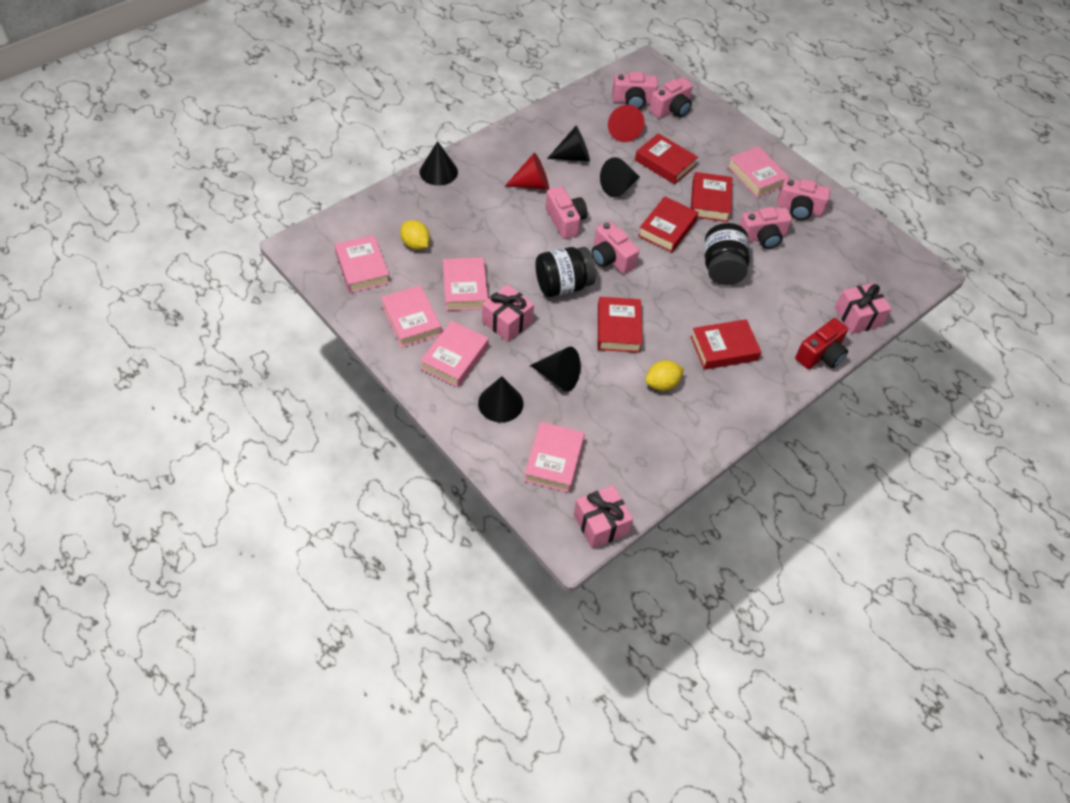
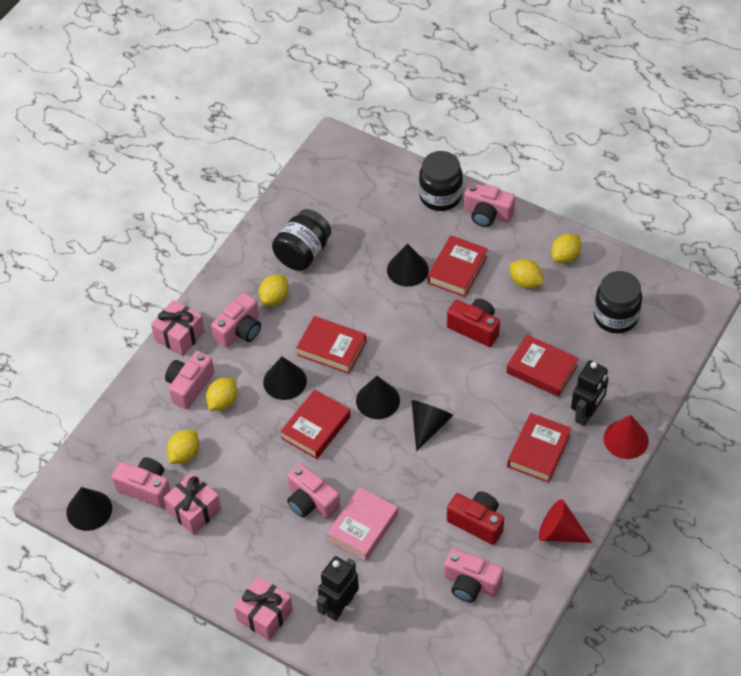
black jar: 2 -> 3
black robot: 0 -> 2
pink book: 6 -> 1
red camera: 1 -> 2
yellow lemon: 2 -> 5

